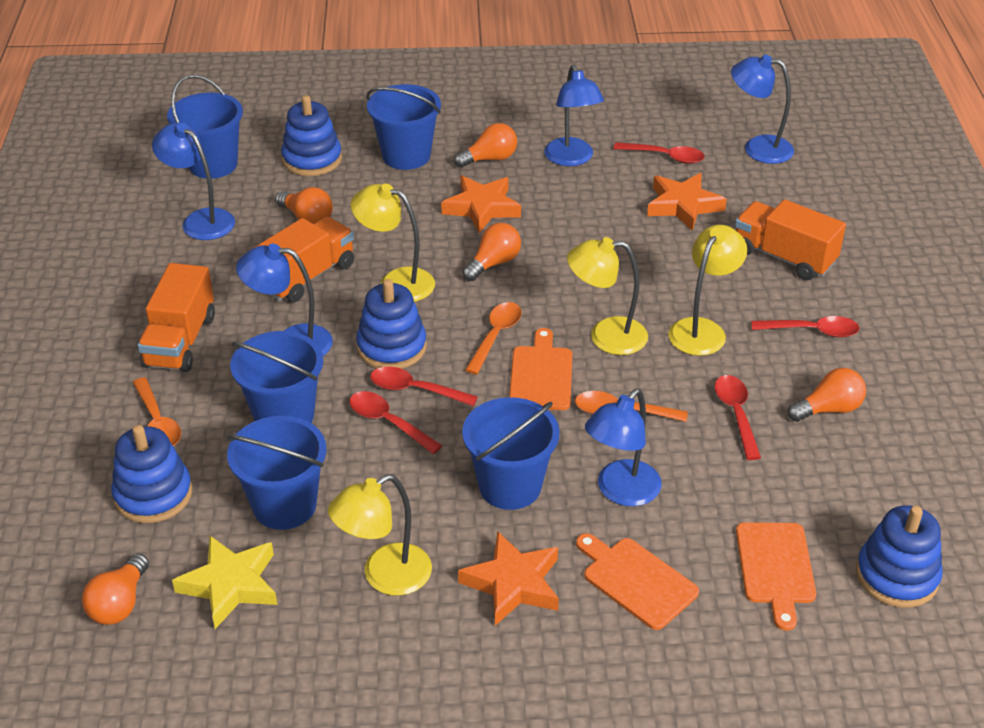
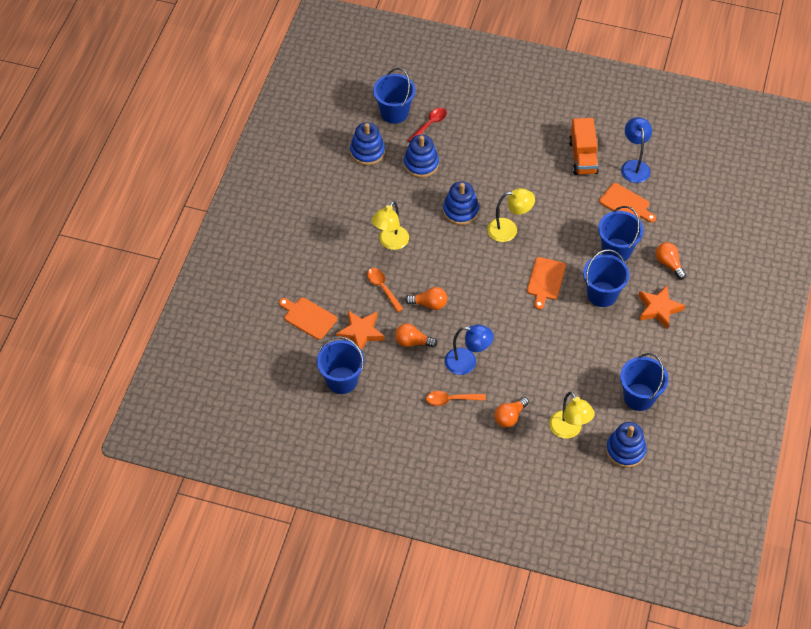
blue lamp: 5 -> 2
orange light bulb: 5 -> 4
orange spoon: 3 -> 2
orange star: 3 -> 2
orange truck: 3 -> 1
red spoon: 5 -> 1
yellow lamp: 4 -> 3
yellow star: 1 -> 0

